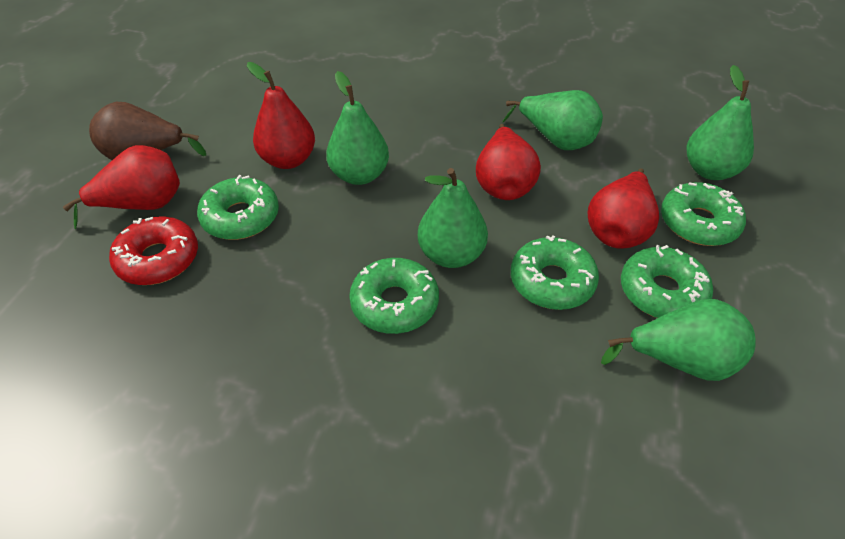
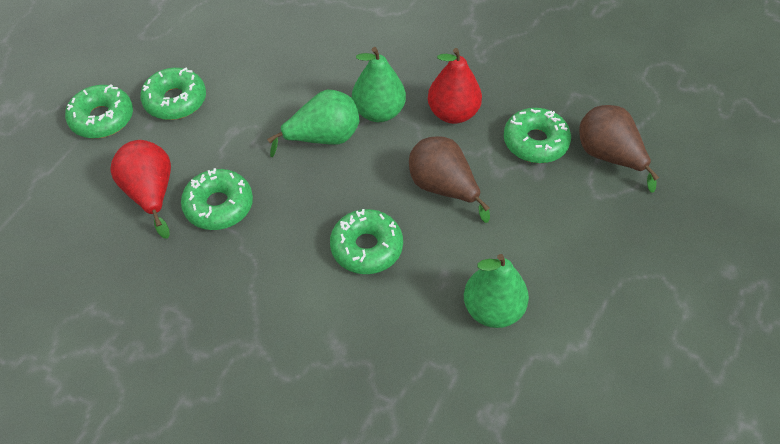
brown pear: 1 -> 2
green pear: 5 -> 3
red donut: 1 -> 0
red pear: 4 -> 2

